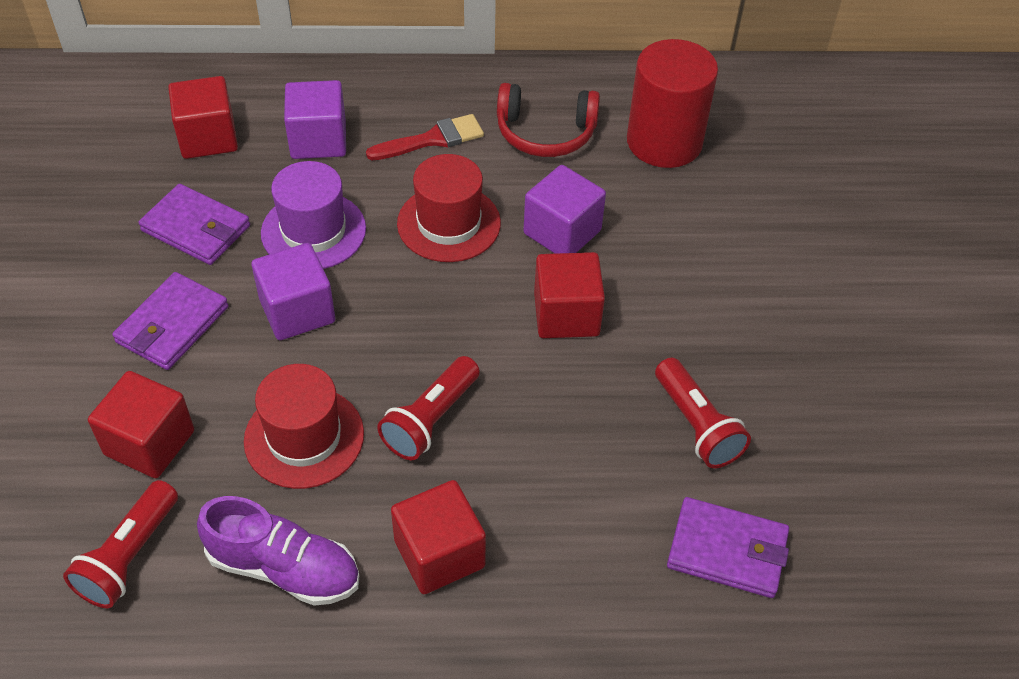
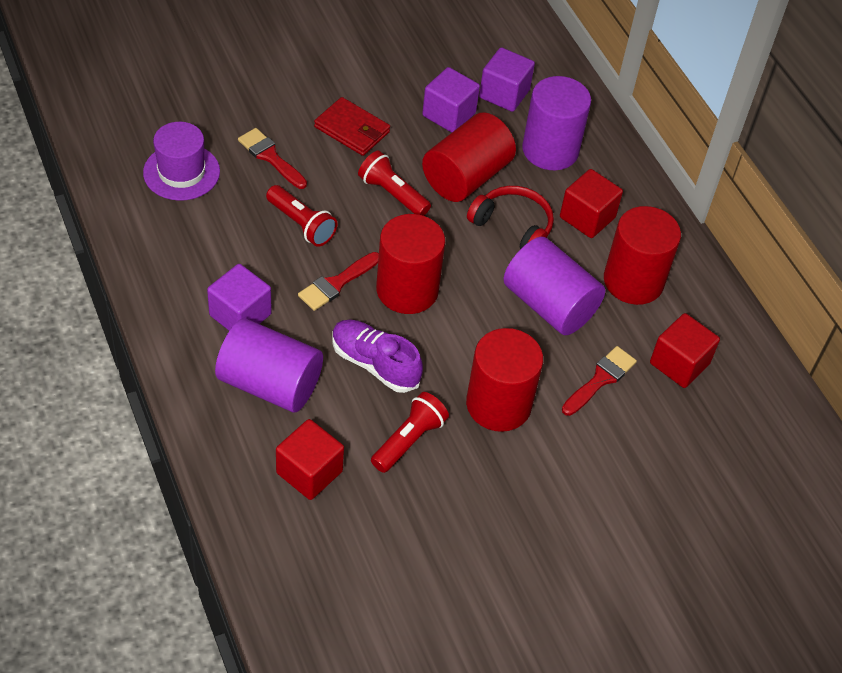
purple cylinder: 0 -> 3
purple wallet: 3 -> 0
red brush: 1 -> 3
red cube: 4 -> 3
red cylinder: 1 -> 4
red hat: 2 -> 0
red wallet: 0 -> 1

